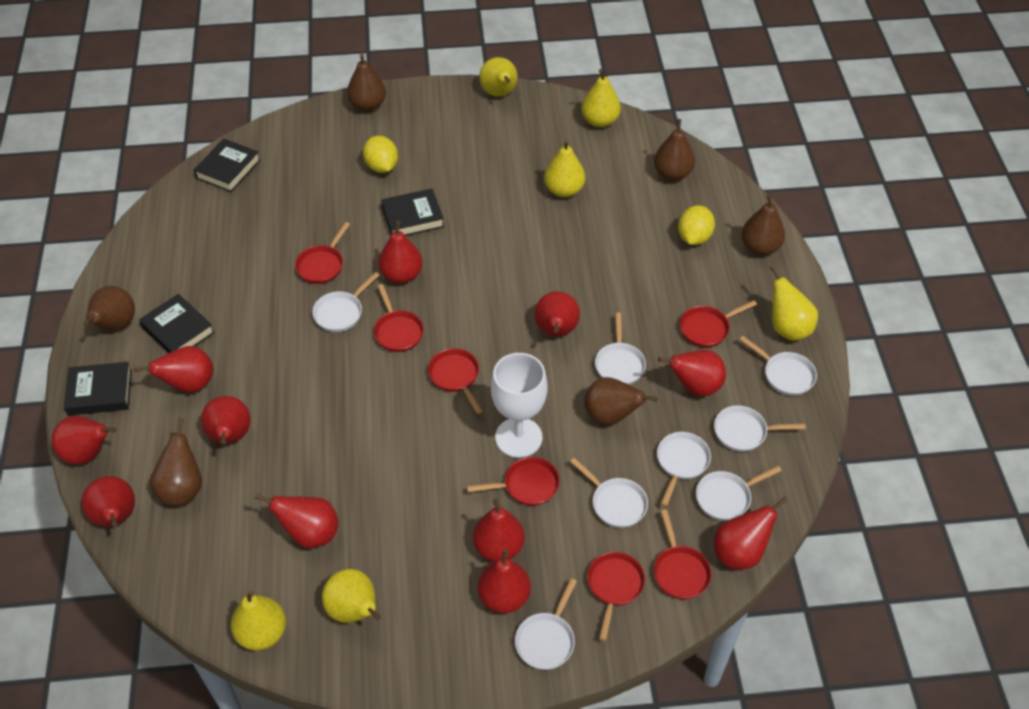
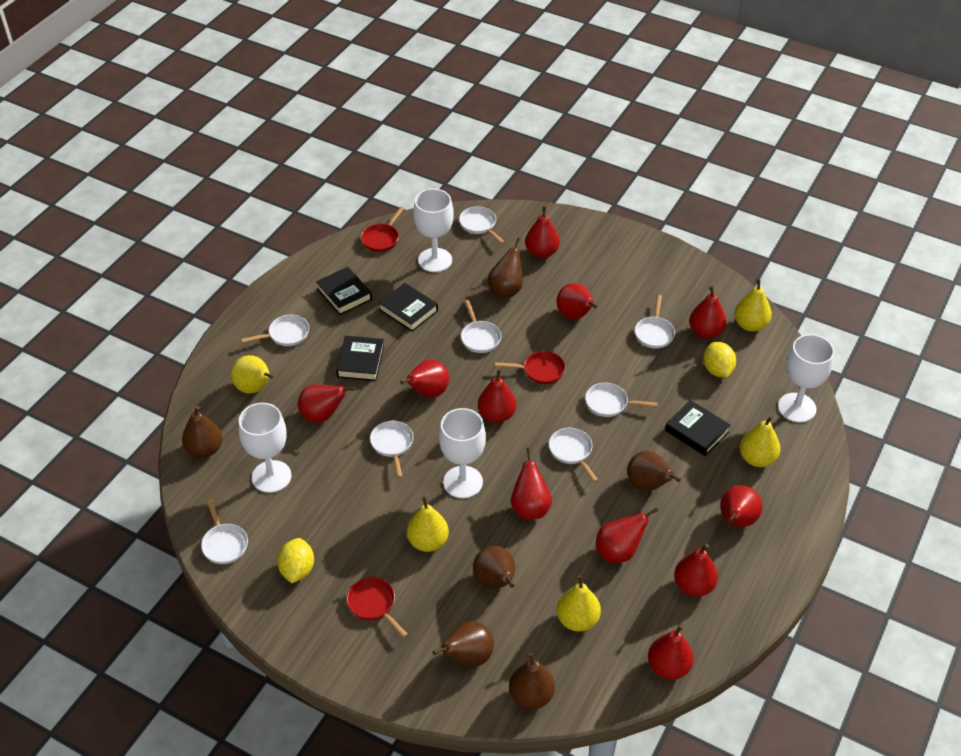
red pan: 7 -> 3
white goblet: 1 -> 4
yellow pear: 6 -> 5

